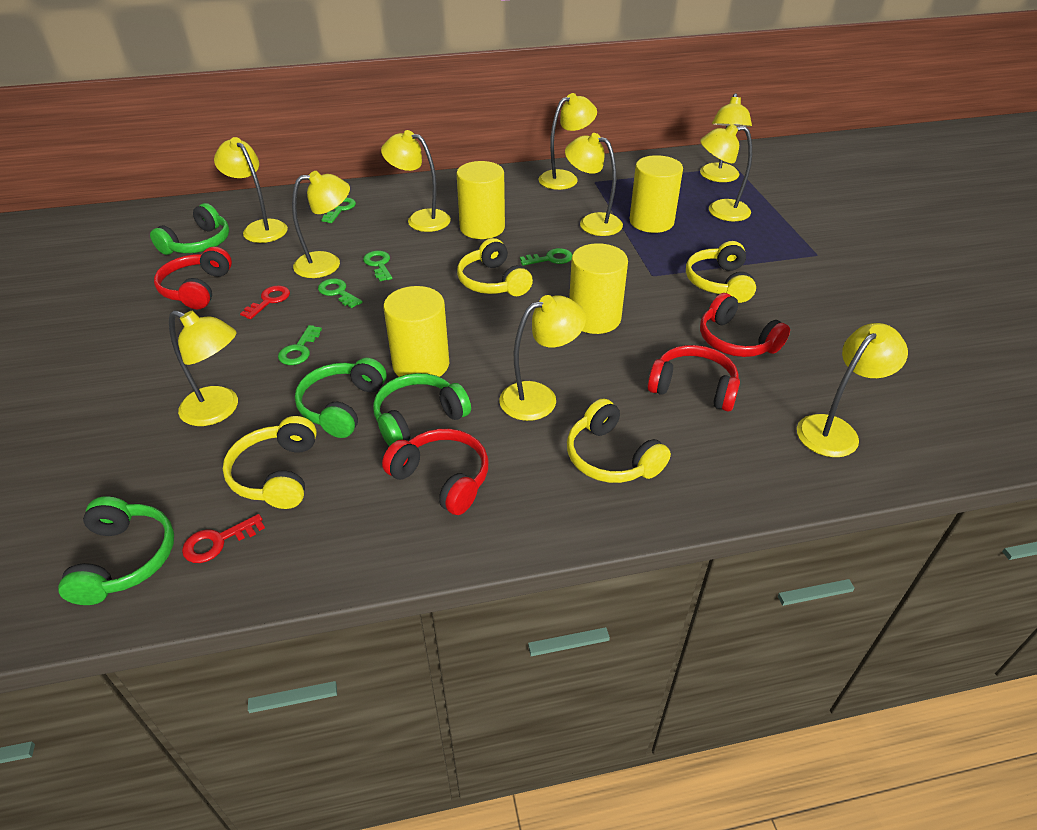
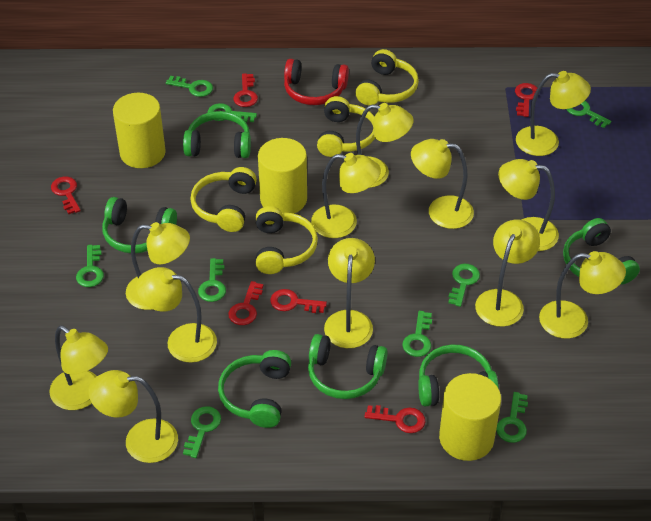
green headphones: 4 -> 6
green key: 5 -> 9
red headphones: 4 -> 1
red key: 2 -> 6
yellow cylinder: 4 -> 3
yellow lamp: 10 -> 12

